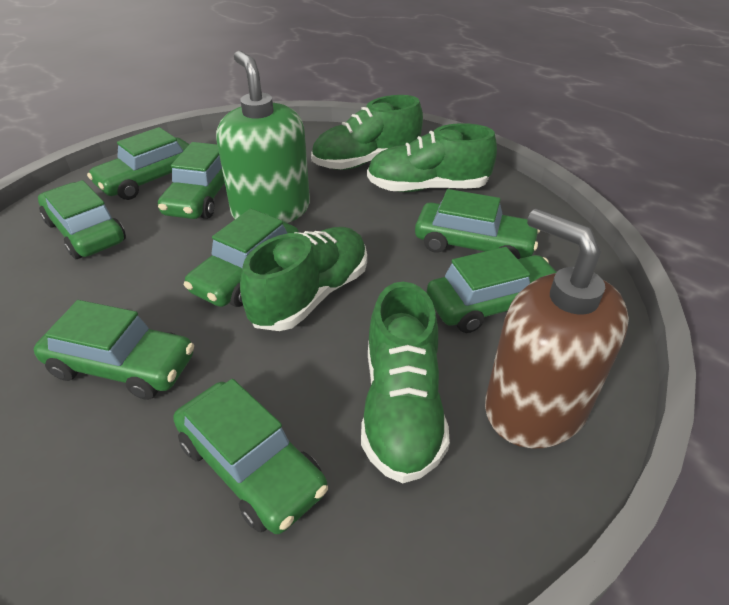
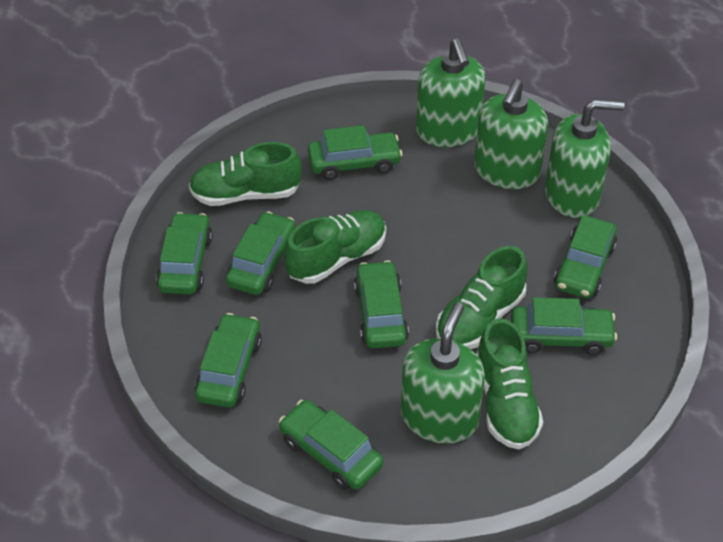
brown soap dispenser: 1 -> 0
green soap dispenser: 1 -> 4

